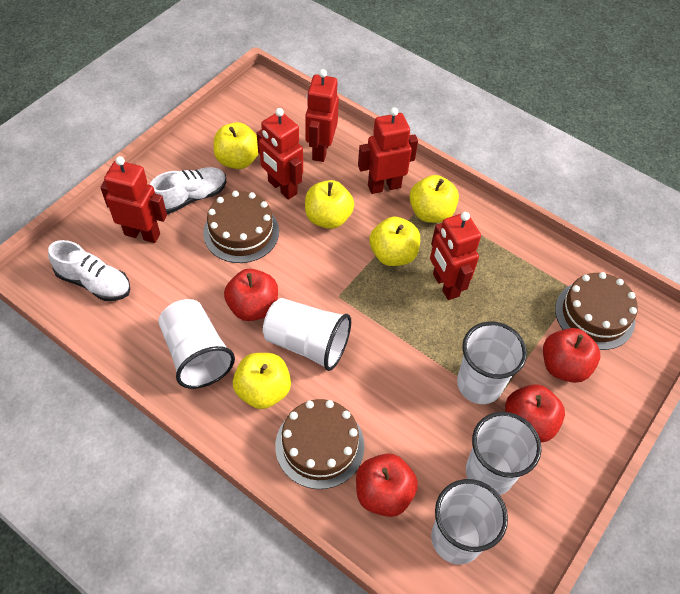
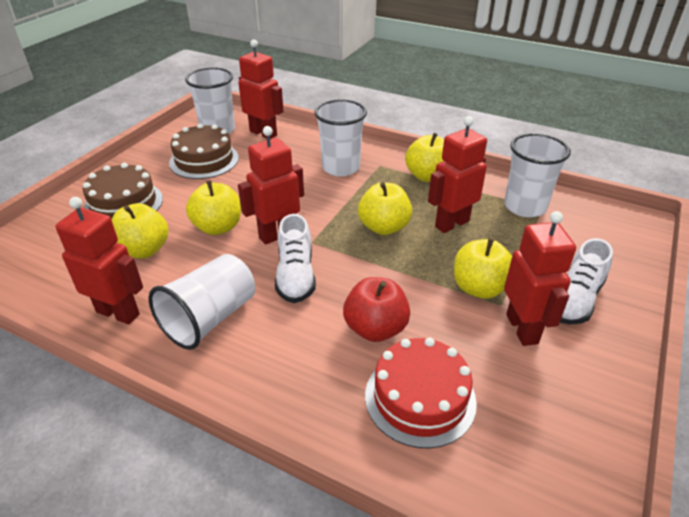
brown cake: 3 -> 2
red apple: 4 -> 1
red cake: 0 -> 1
white cup: 5 -> 4

